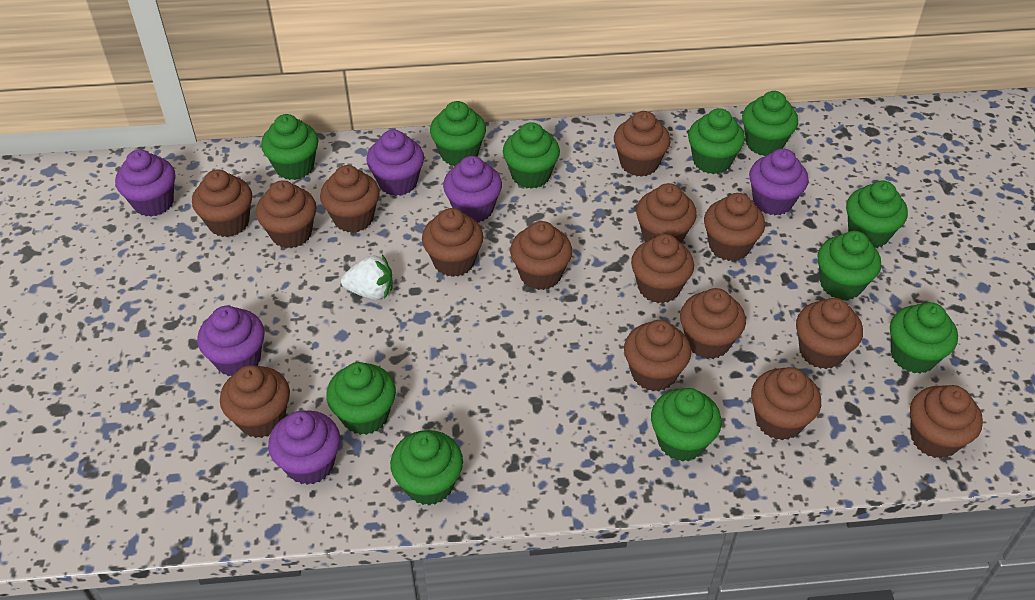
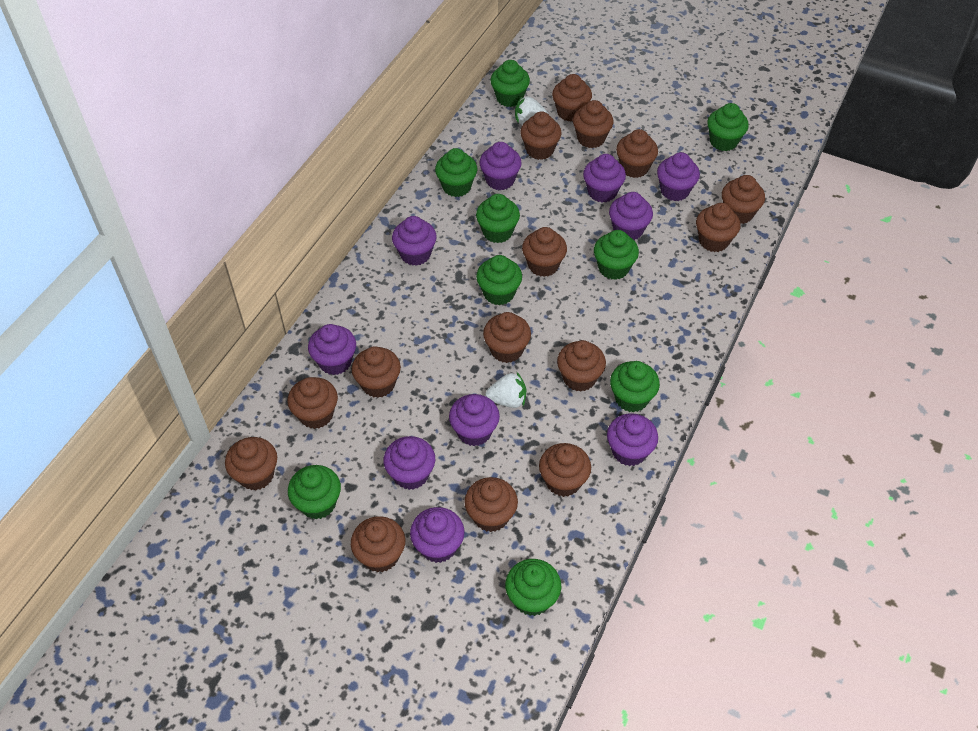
green cupcake: 11 -> 9
purple cupcake: 6 -> 10
white strawberry: 1 -> 2

